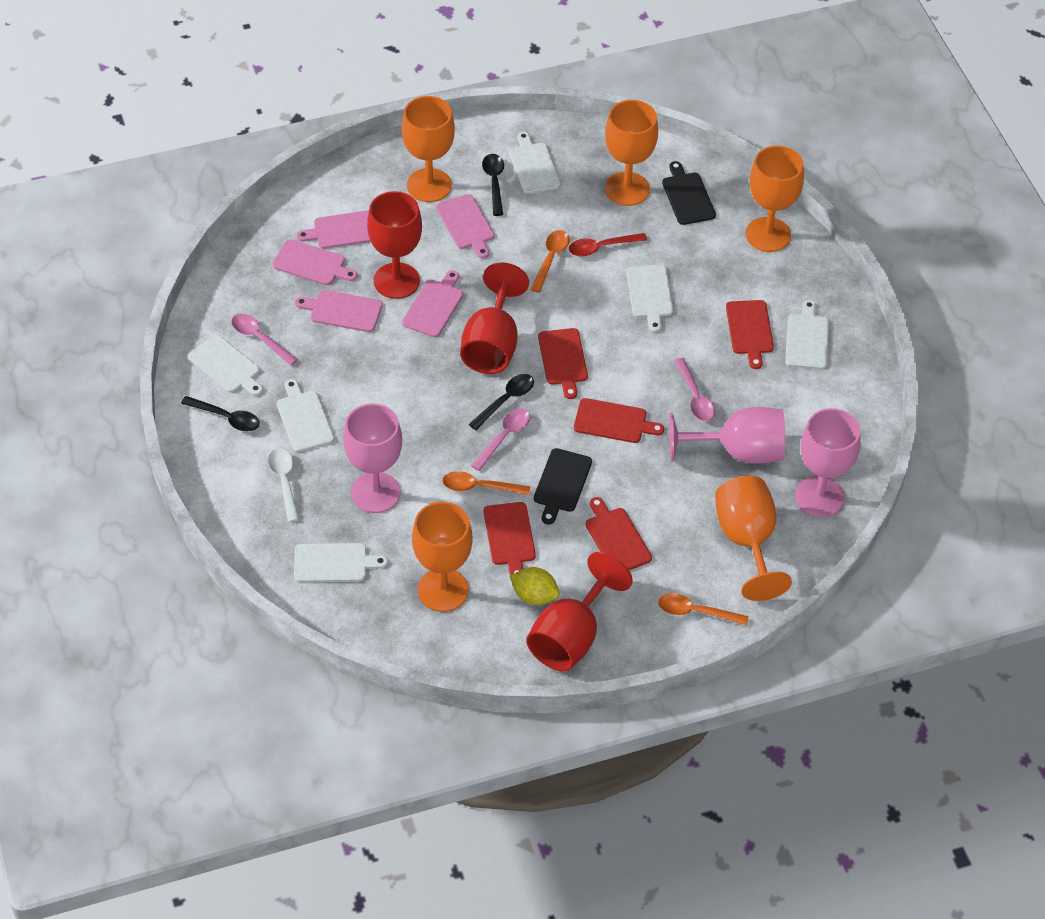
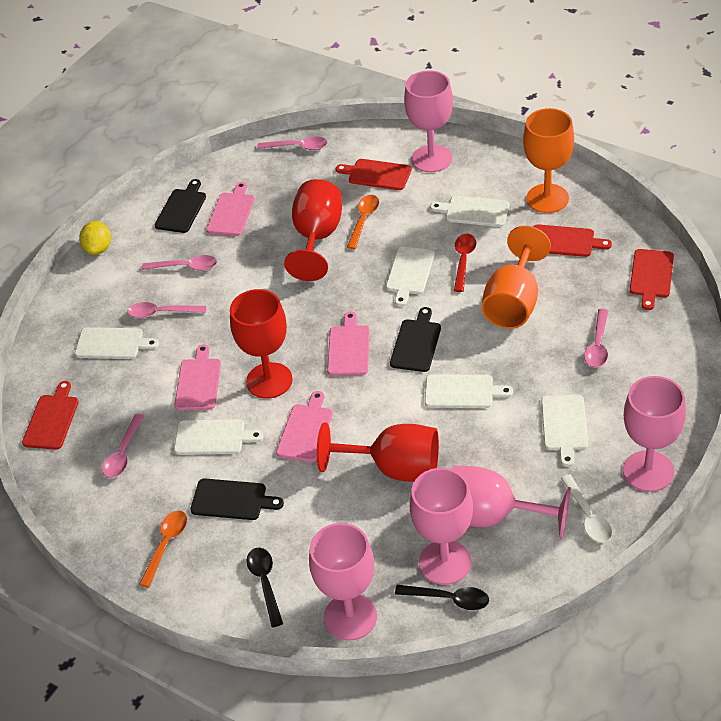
black cutting board: 2 -> 3
black spoon: 3 -> 2
orange goblet: 5 -> 2
orange spoon: 3 -> 2
pink cutting board: 5 -> 4
pink goblet: 3 -> 5
pink spoon: 3 -> 5
red cutting board: 5 -> 4

